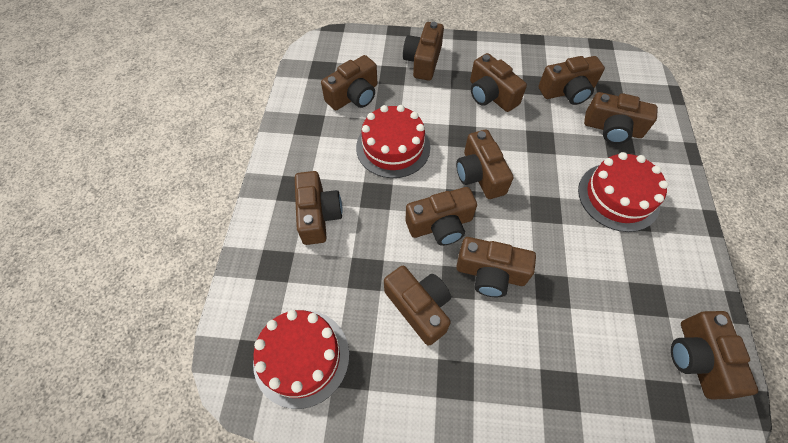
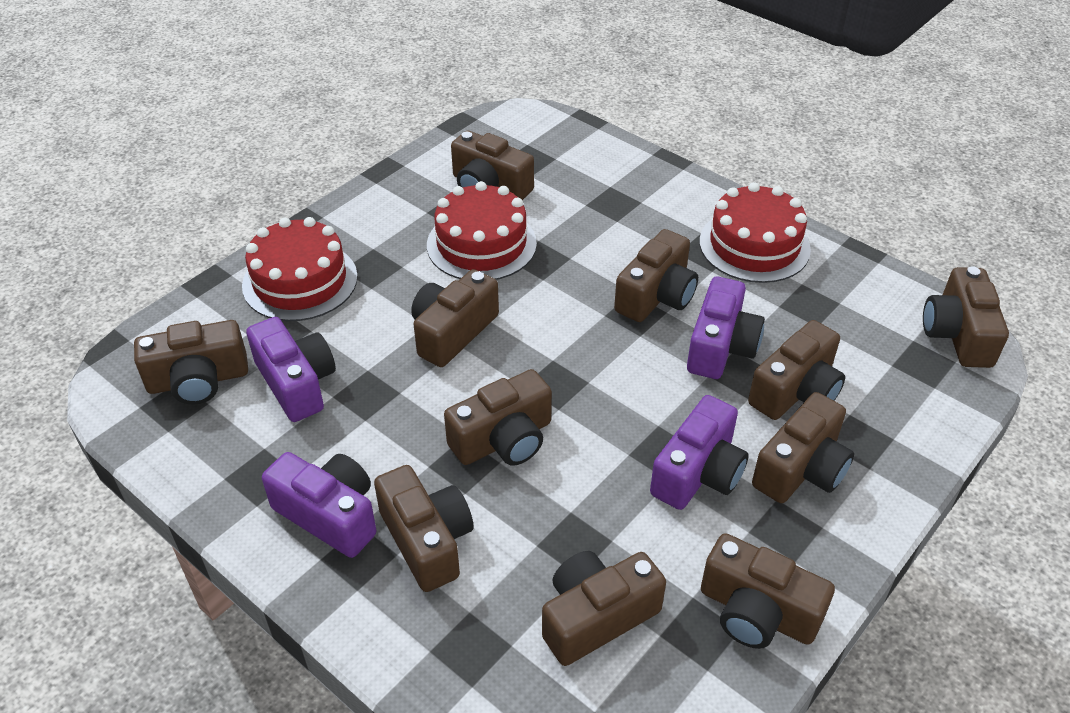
purple camera: 0 -> 4

